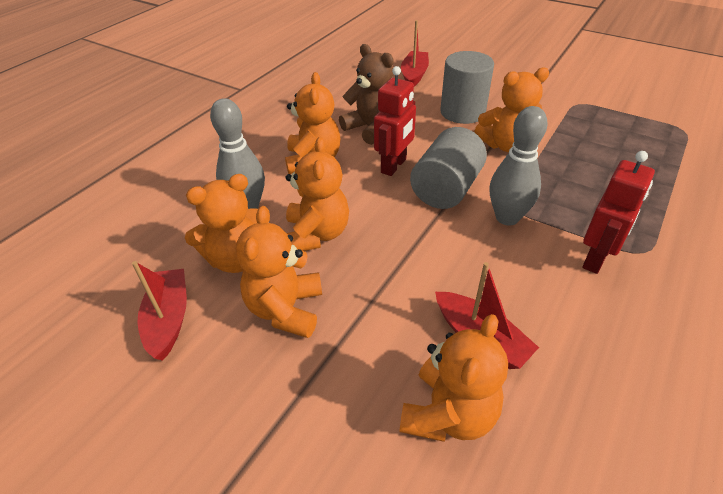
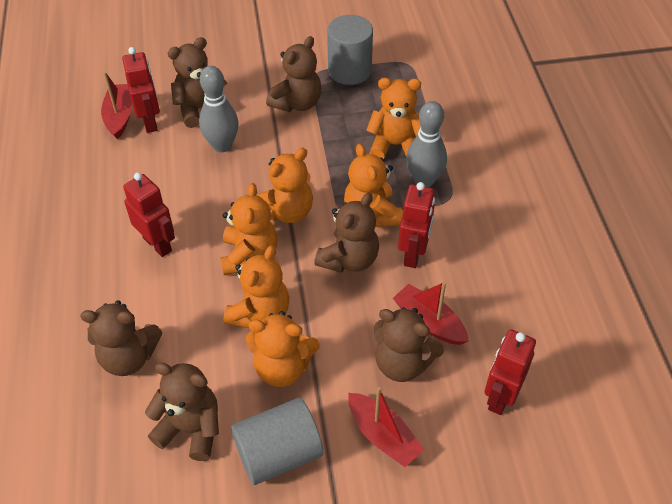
brown teddy bear: 1 -> 6
red robot: 2 -> 4

